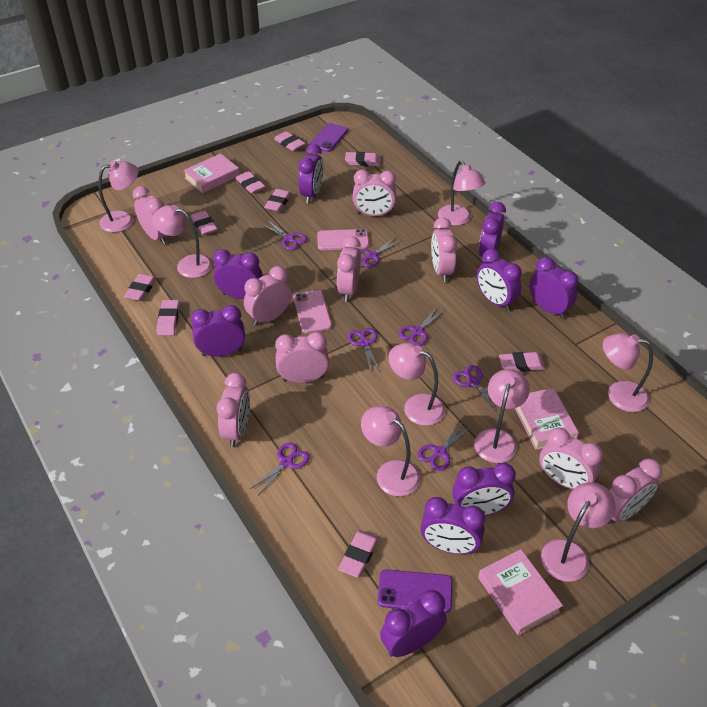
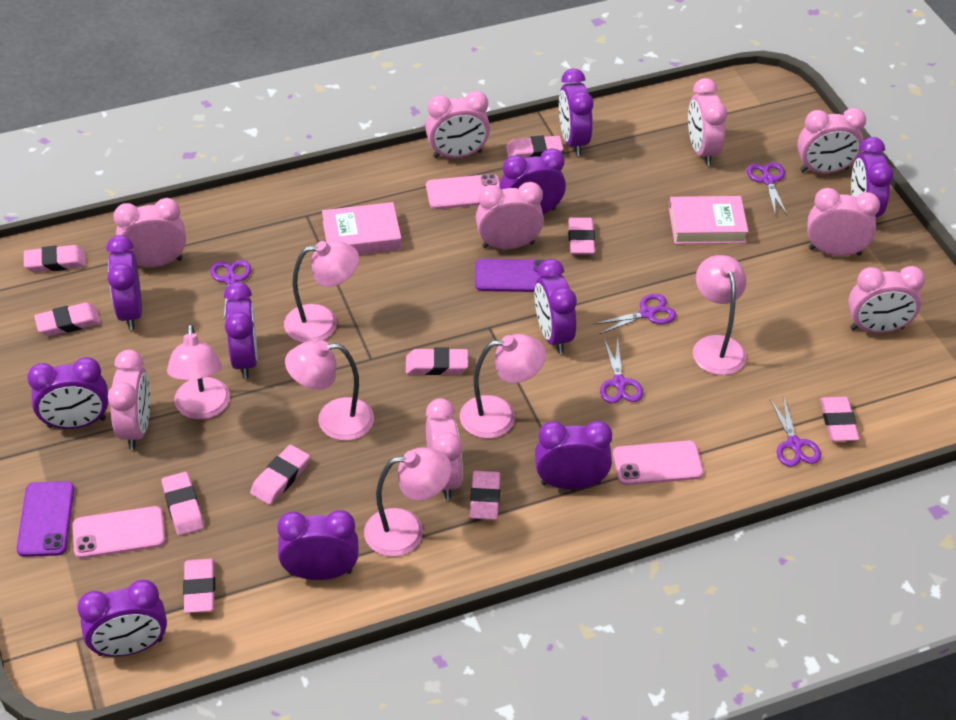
pink book: 3 -> 2
pink eraser: 9 -> 10
pink lamp: 8 -> 6
pink phone: 2 -> 3
purple clock: 9 -> 10
purple scissors: 7 -> 5

